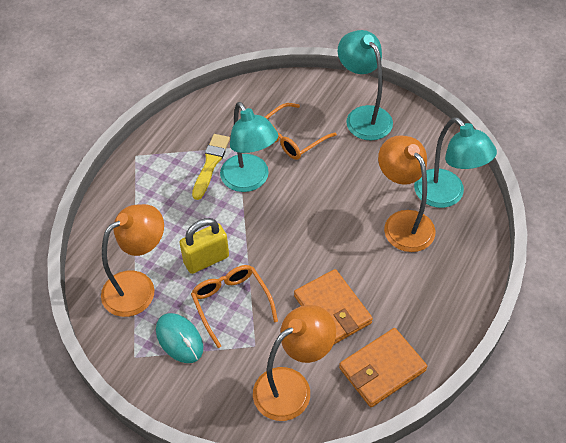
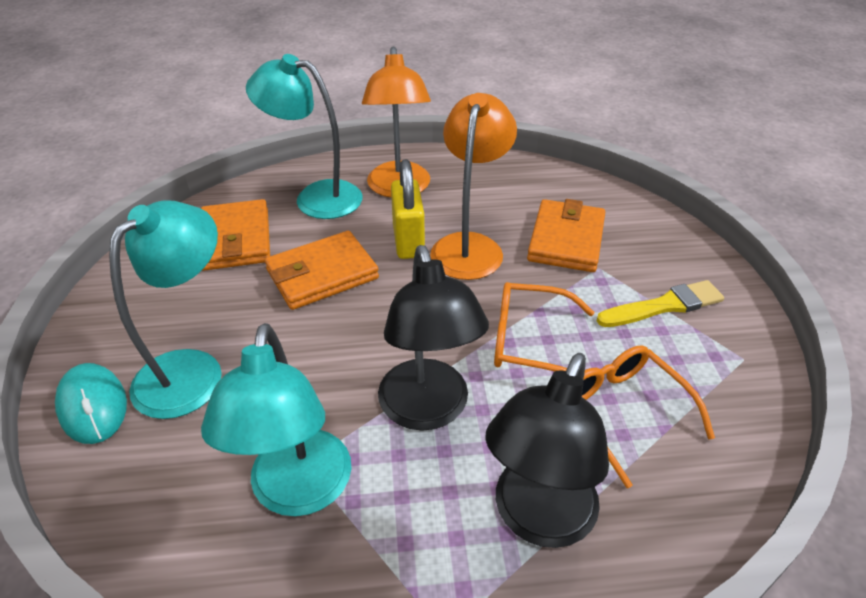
black lamp: 0 -> 2
orange lamp: 3 -> 2
orange wallet: 2 -> 3

